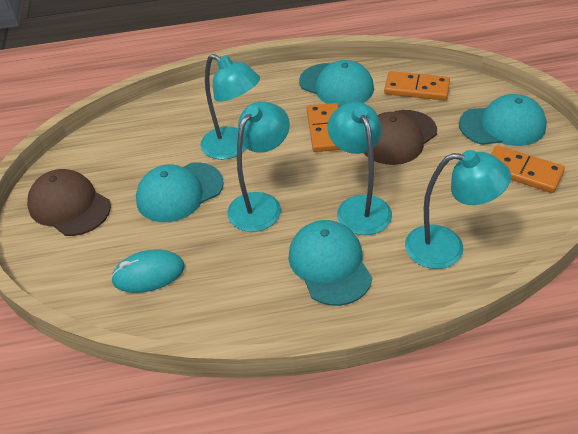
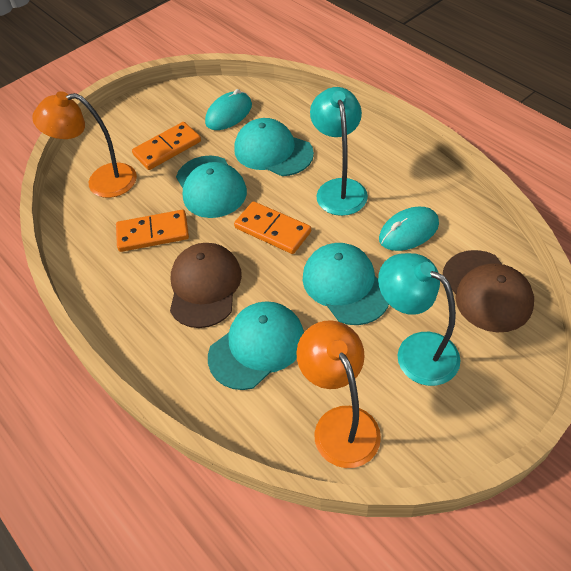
orange lamp: 0 -> 2
turquoise lamp: 4 -> 2
turquoise mouse: 1 -> 2

